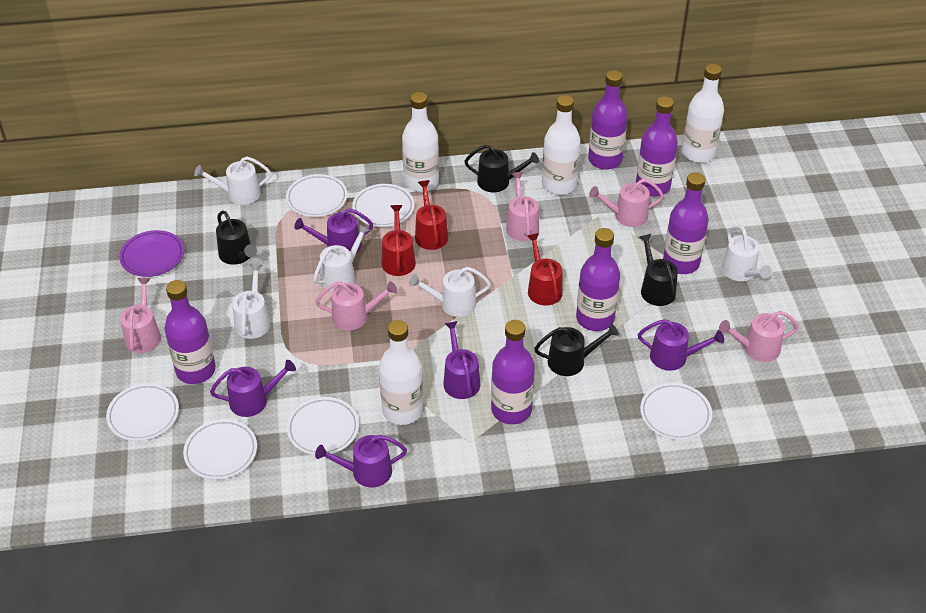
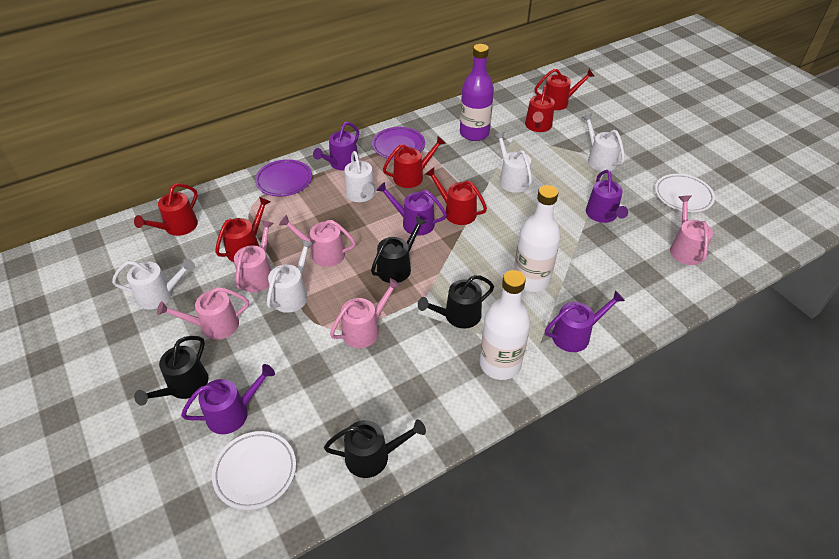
purple bottle: 6 -> 1
purple plate: 1 -> 2
red watering can: 3 -> 6
white bottle: 4 -> 2
white plate: 6 -> 2

